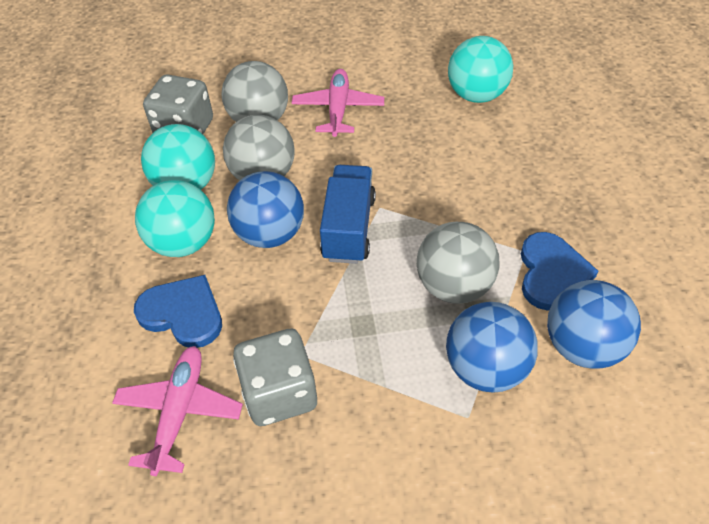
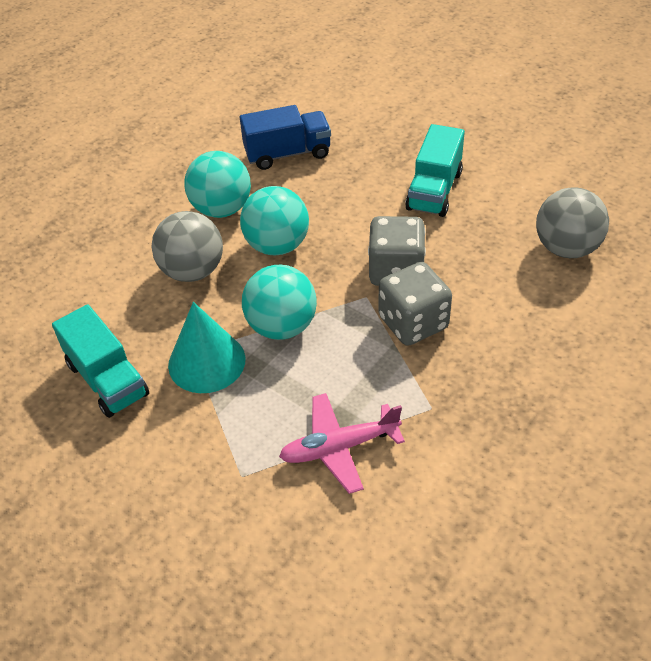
blue ball: 3 -> 0
blue heart: 2 -> 0
grey ball: 3 -> 2
pink plane: 2 -> 1
turquoise cone: 0 -> 1
turquoise truck: 0 -> 2

